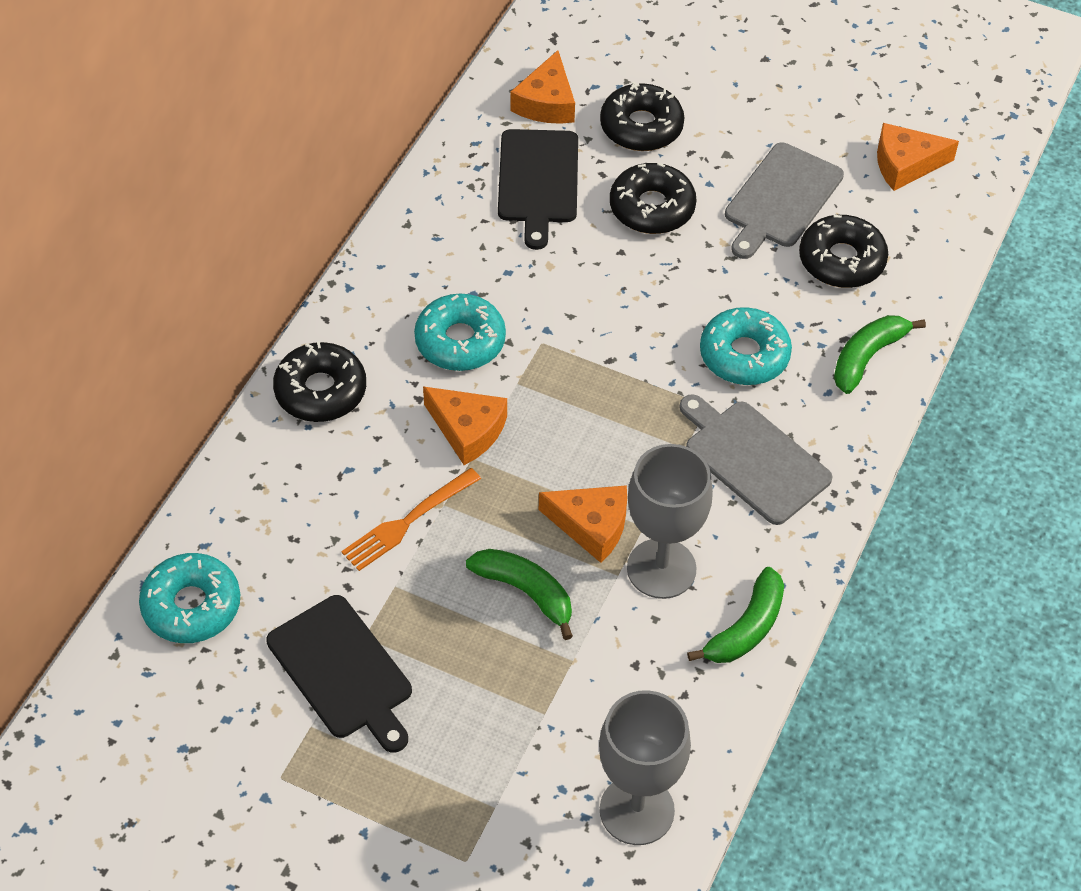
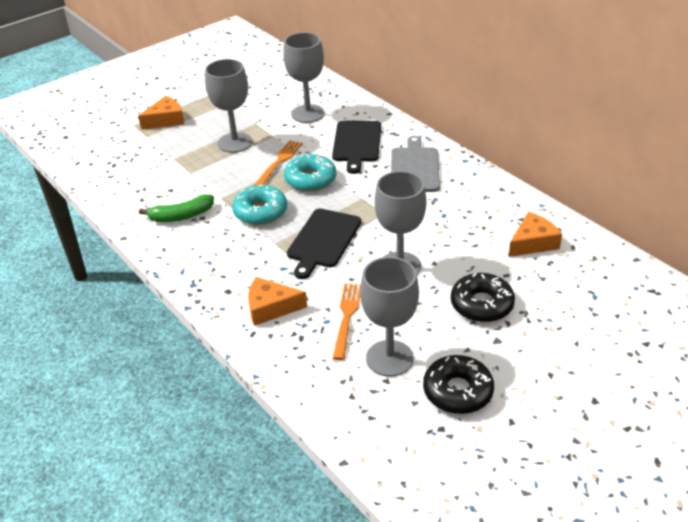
black donut: 4 -> 2
green banana: 3 -> 1
grey cutting board: 2 -> 1
grey goblet: 2 -> 4
orange cheese: 4 -> 3
orange fork: 1 -> 2
turquoise donut: 3 -> 2

